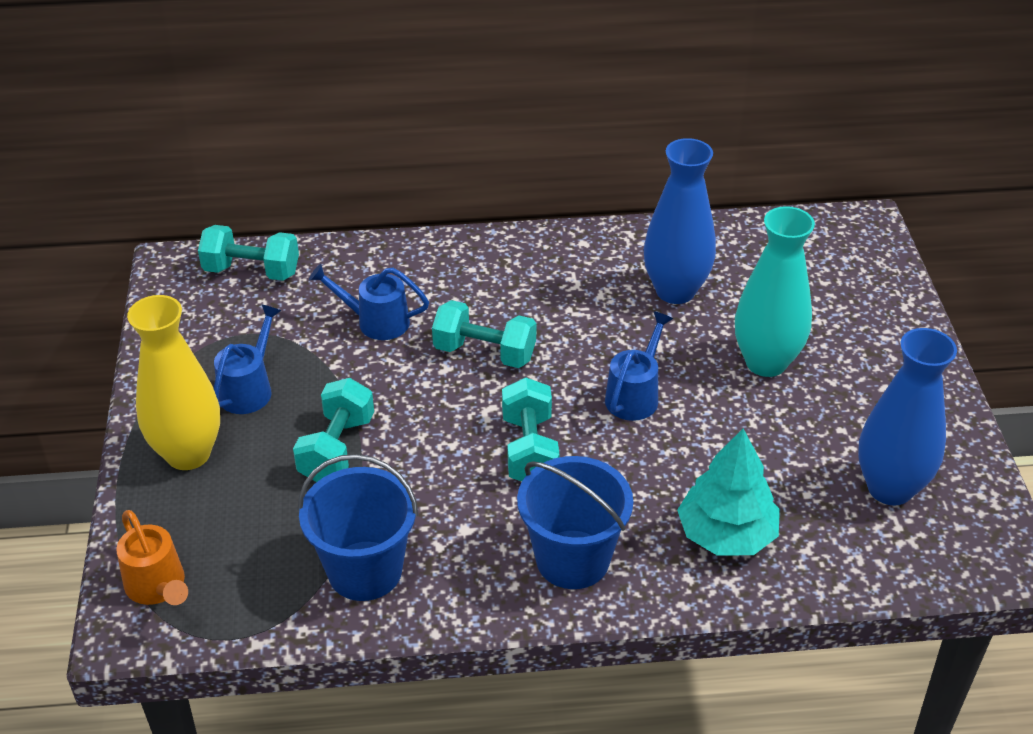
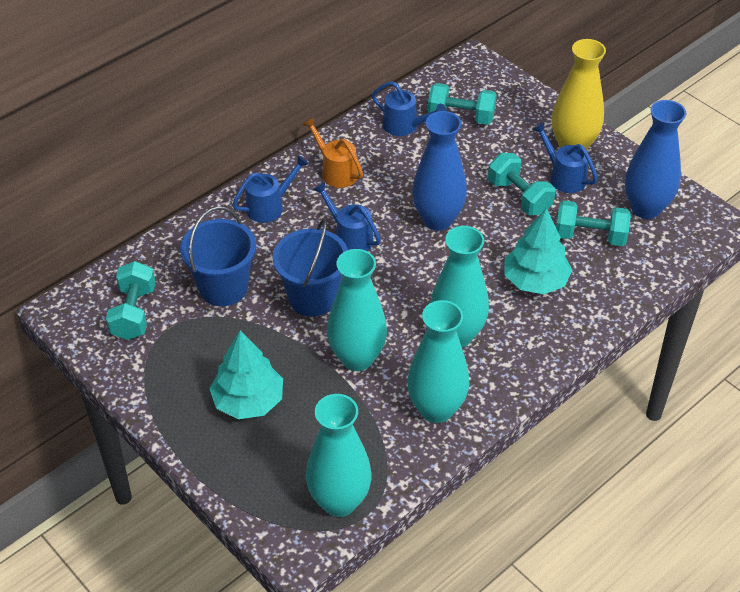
blue watering can: 3 -> 4
turquoise tree: 1 -> 2
turquoise vase: 1 -> 4

